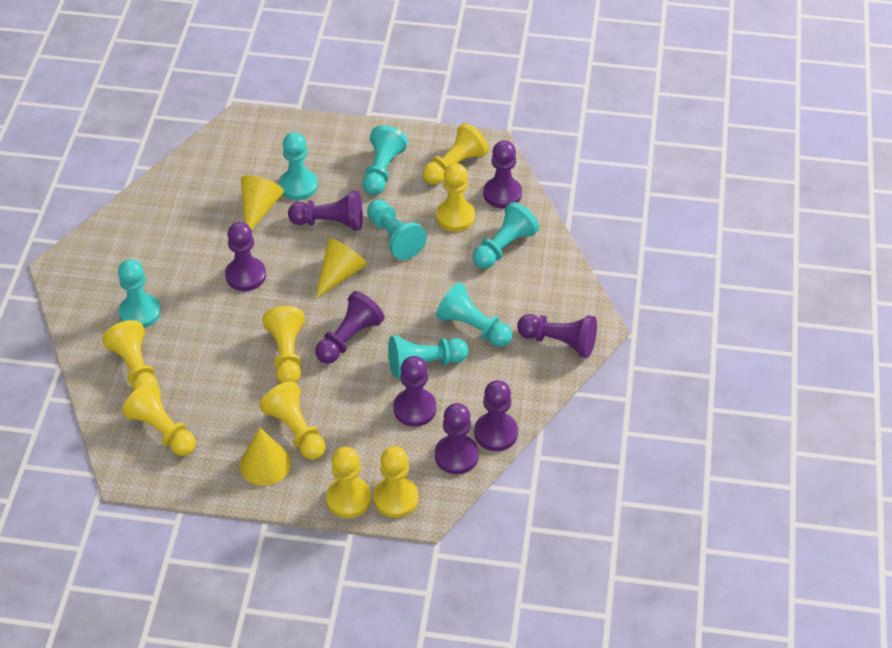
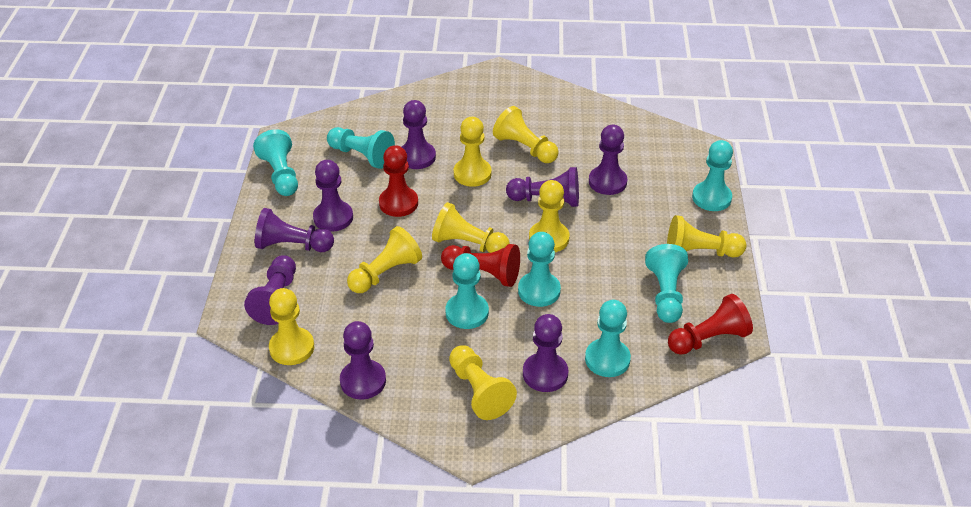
red pawn: 0 -> 3
yellow cone: 3 -> 0

